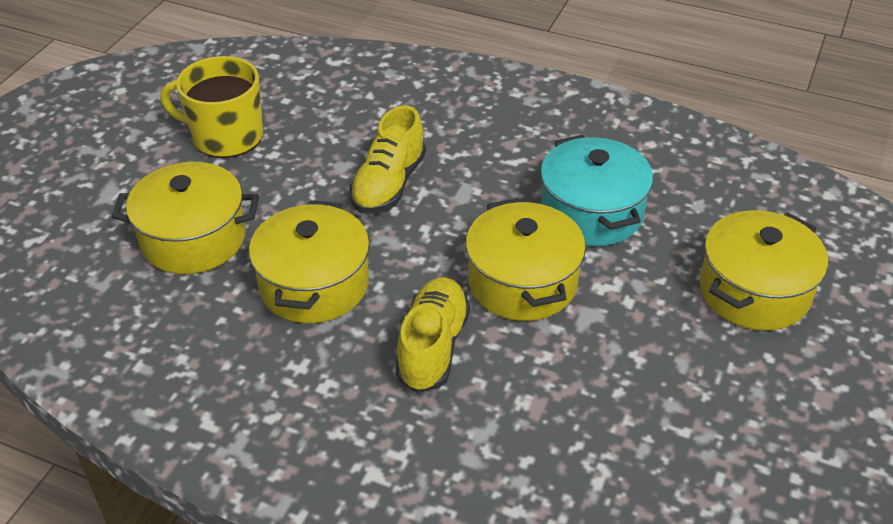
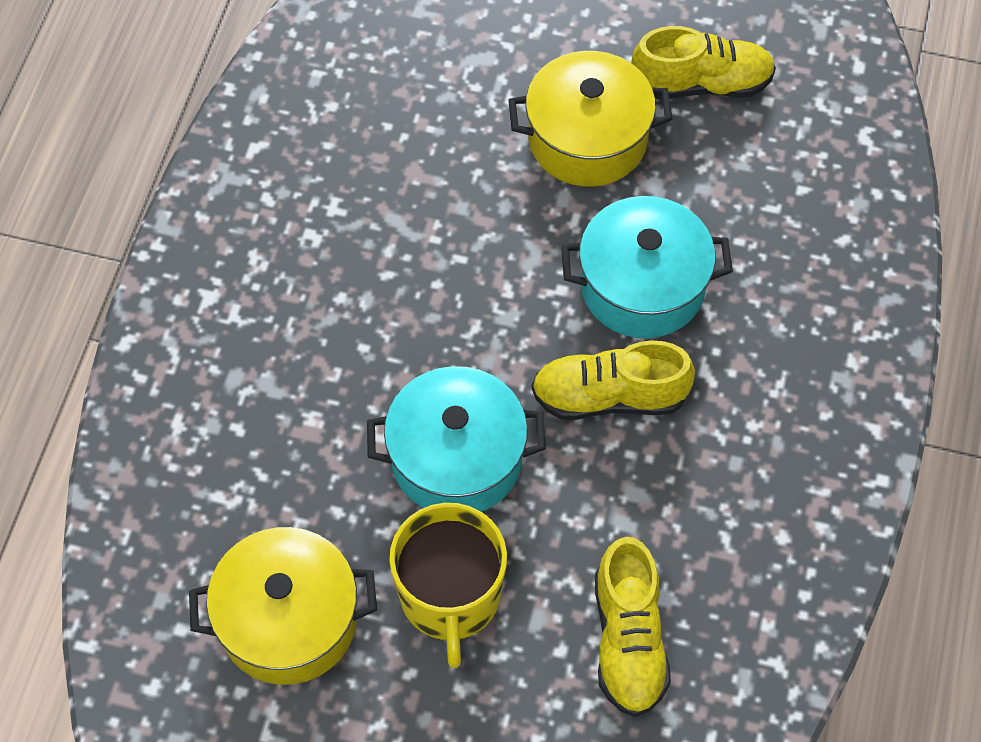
turquoise pot: 1 -> 2
yellow pot: 4 -> 2
yellow shoe: 2 -> 3

